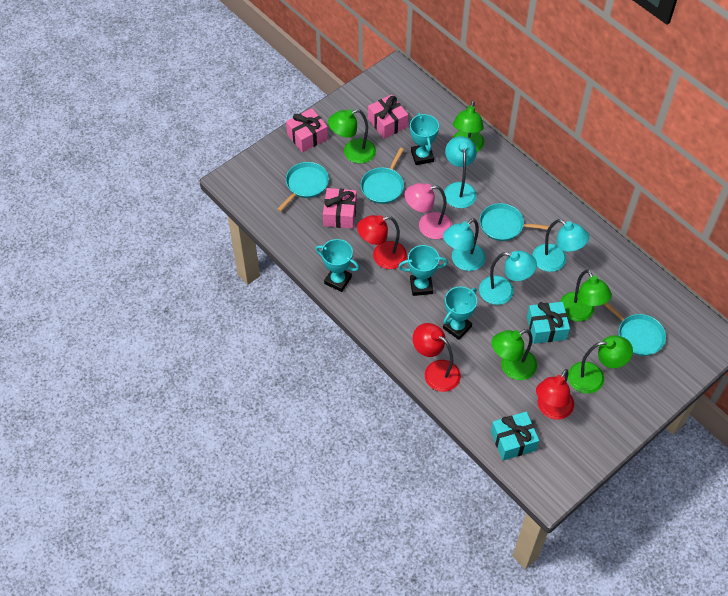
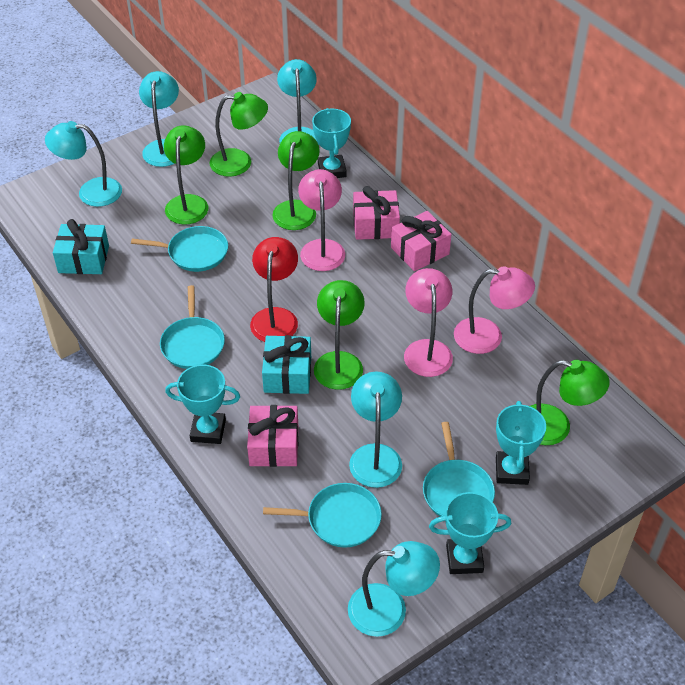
pink lamp: 1 -> 3
red lamp: 3 -> 1
turquoise lamp: 4 -> 5

